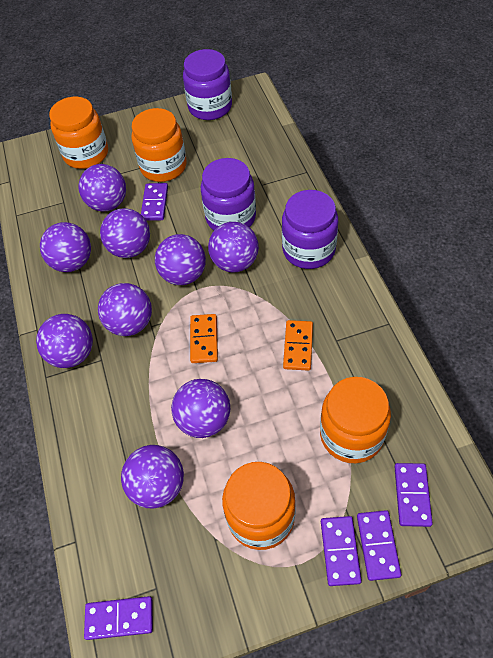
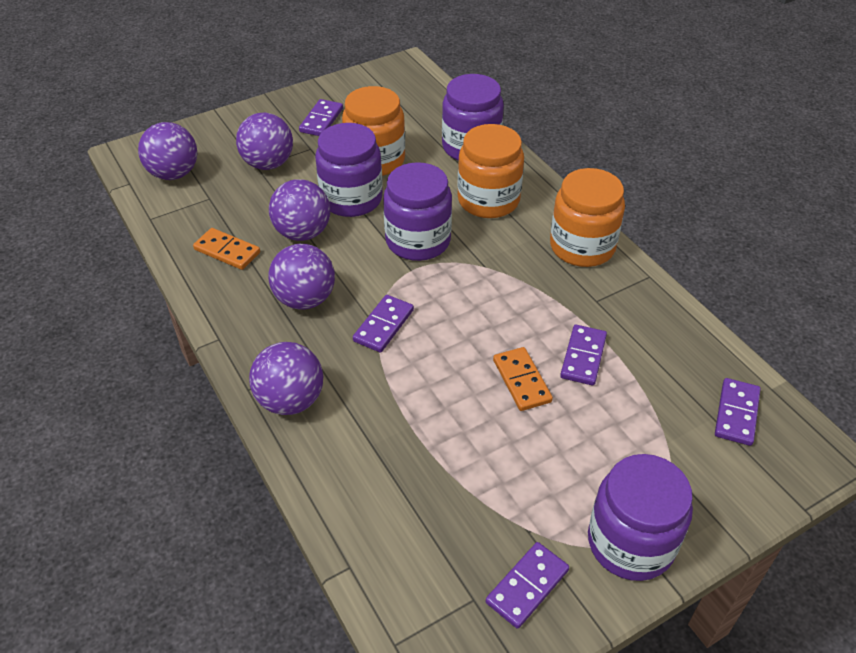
orange jar: 4 -> 3
purple ball: 9 -> 5
purple jar: 3 -> 4

